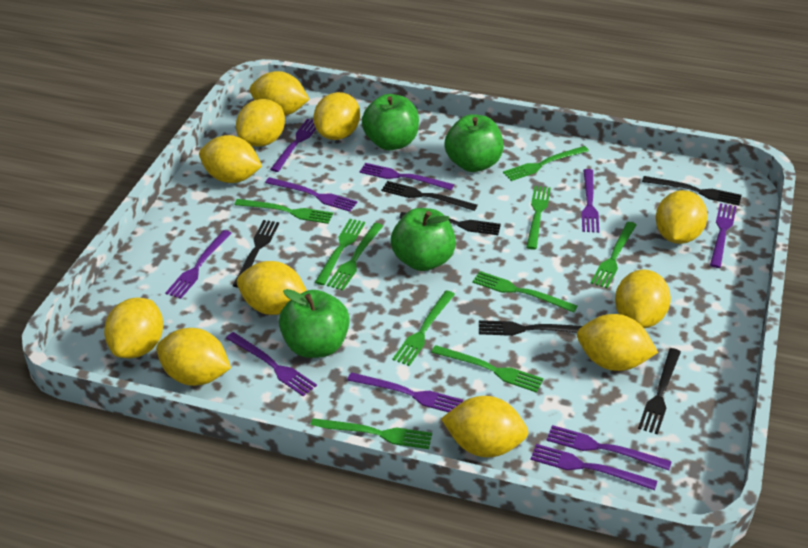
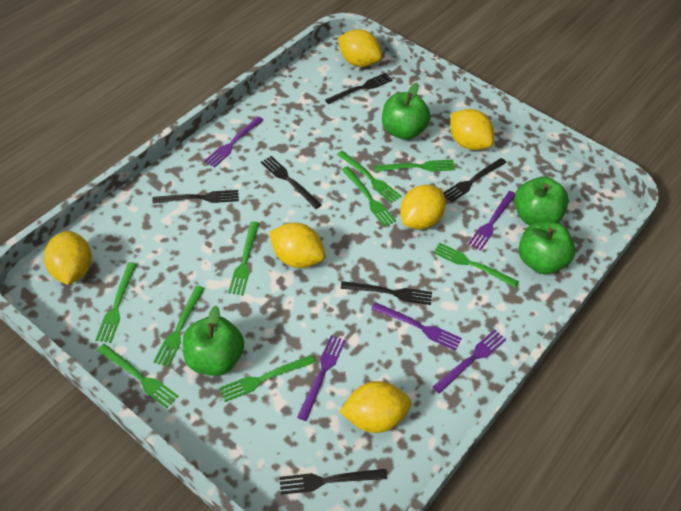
green fork: 10 -> 9
purple fork: 10 -> 5
yellow lemon: 11 -> 6

